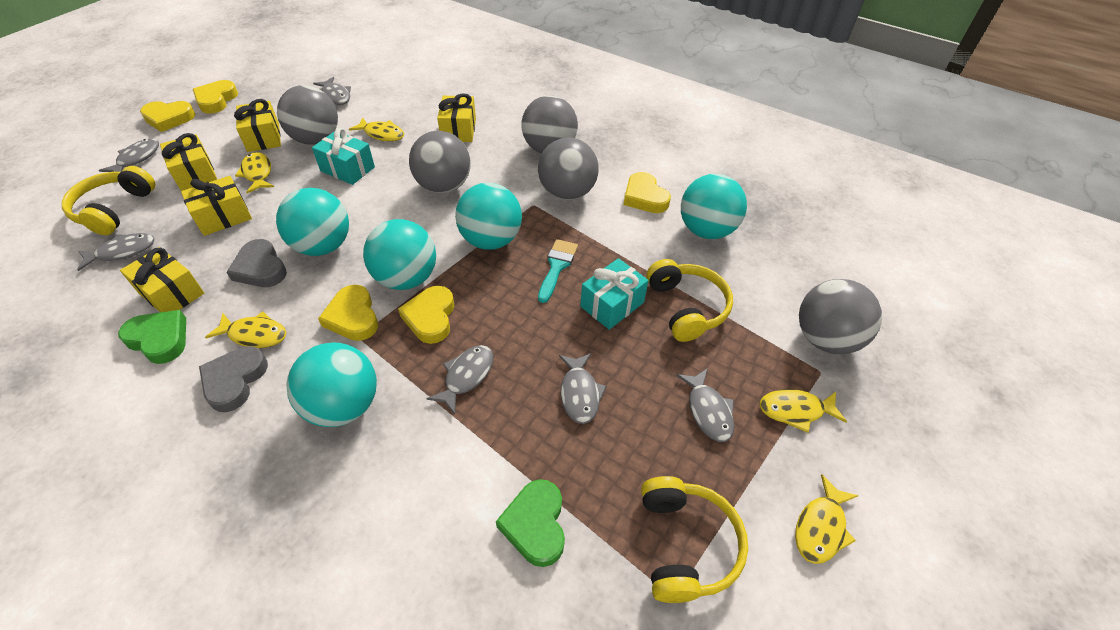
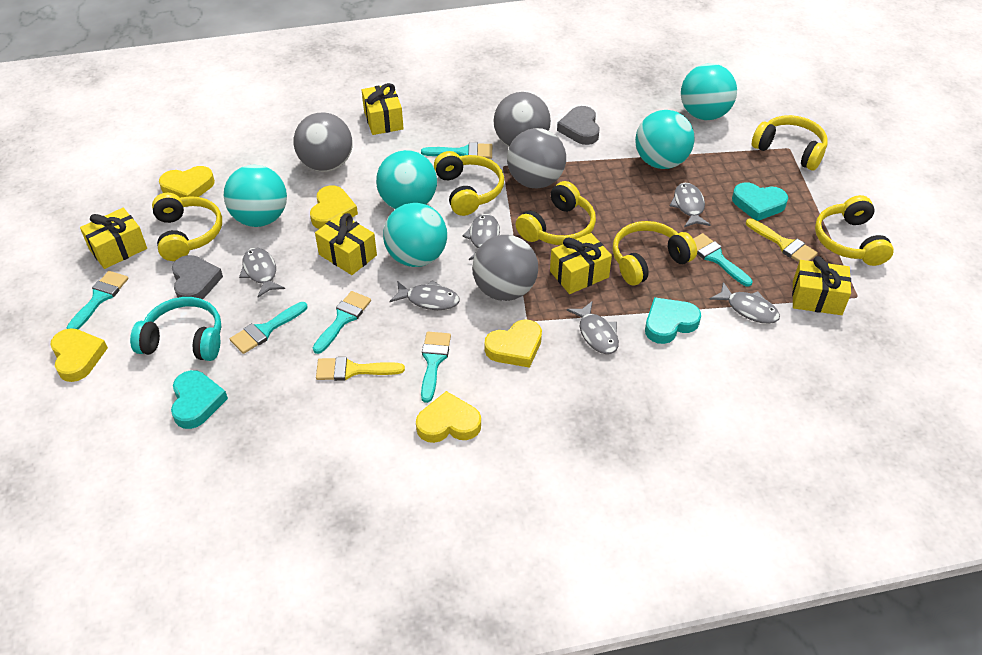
green heart: 2 -> 0
grey ball: 5 -> 4
turquoise brush: 1 -> 6
turquoise gift: 2 -> 0
turquoise headphones: 0 -> 1
turquoise heart: 0 -> 3
yellow brush: 0 -> 2
yellow fish: 5 -> 0
yellow headphones: 3 -> 6

